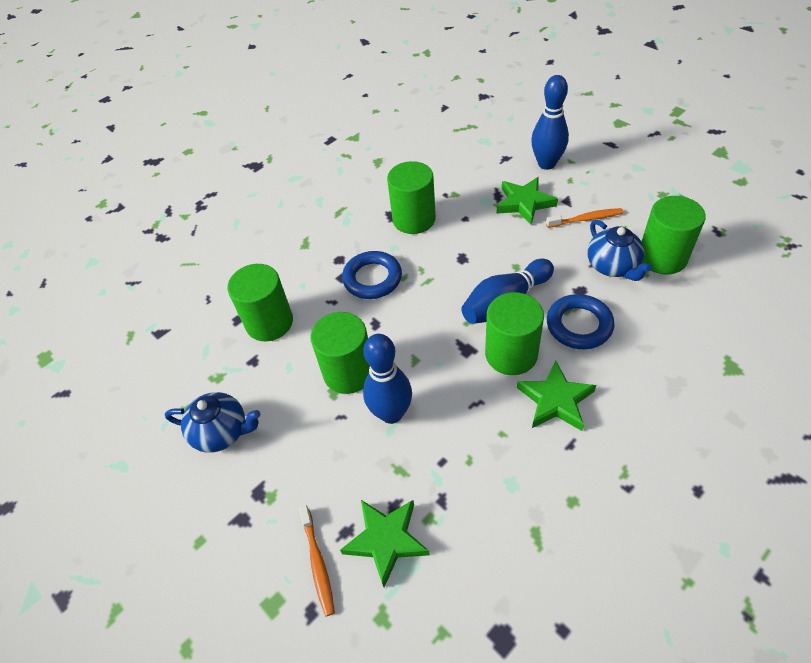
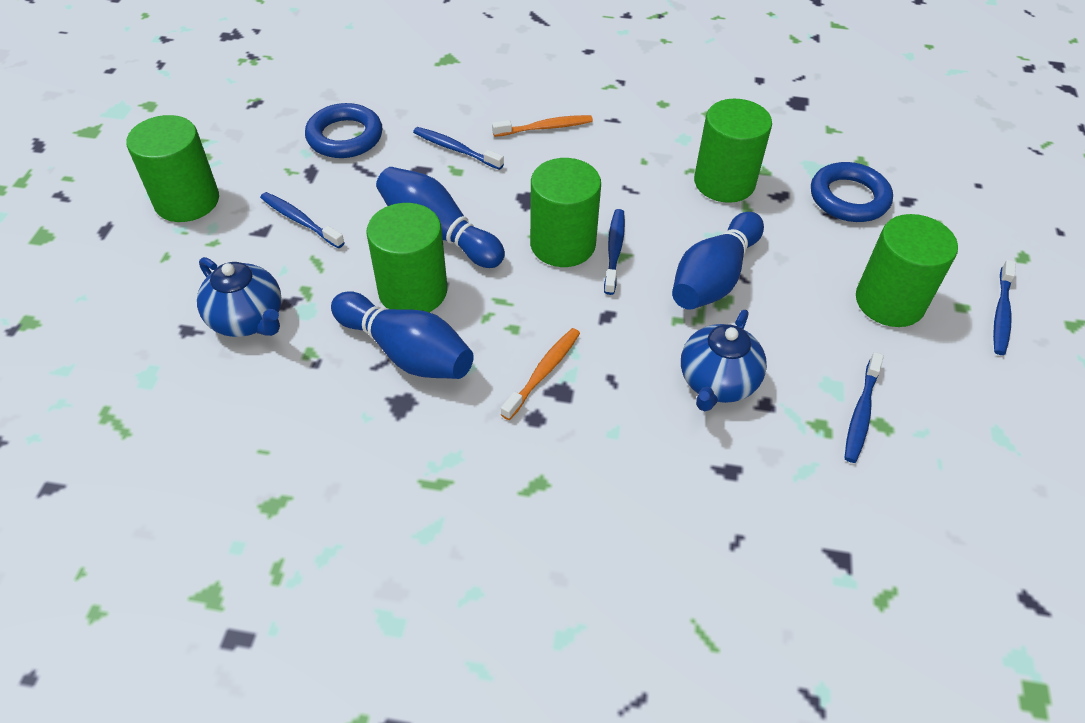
blue toothbrush: 0 -> 5
green star: 3 -> 0

